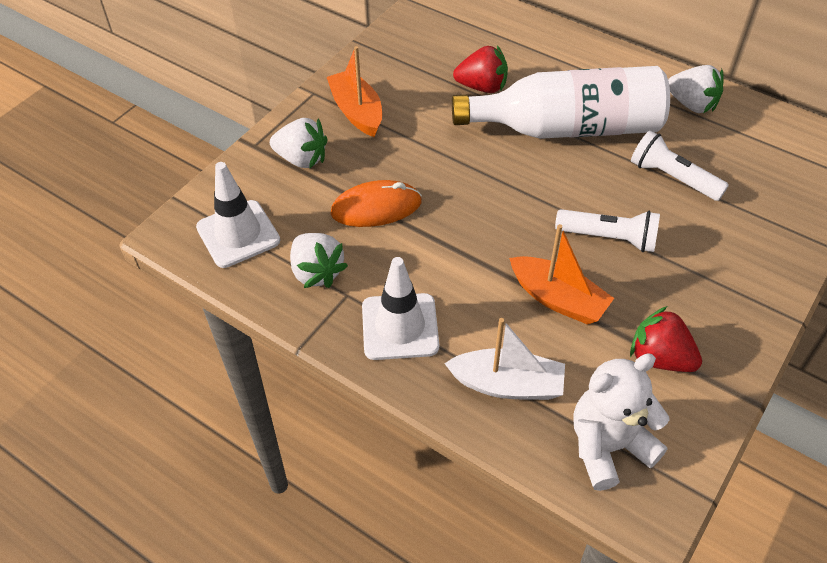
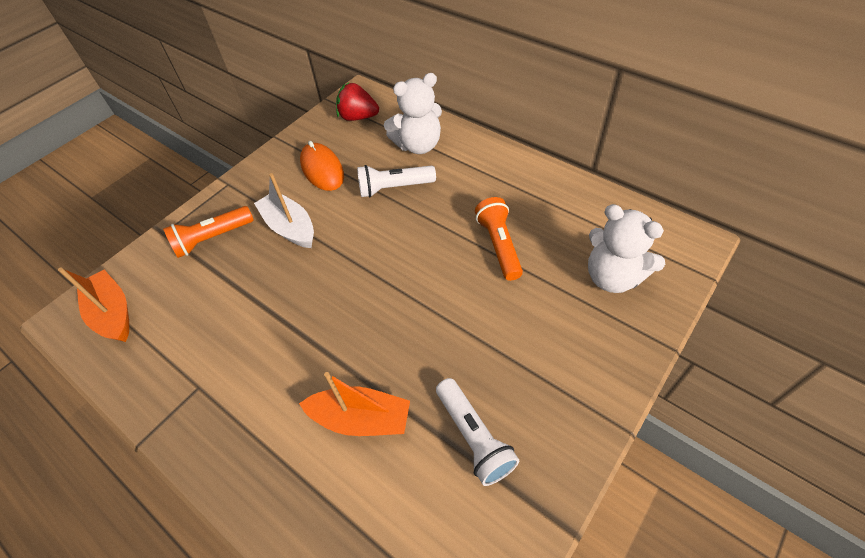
orange flashlight: 0 -> 2
red strawberry: 2 -> 1
white bottle: 1 -> 0
white strawberry: 3 -> 0
white teddy bear: 1 -> 2
white traffic cone: 2 -> 0

